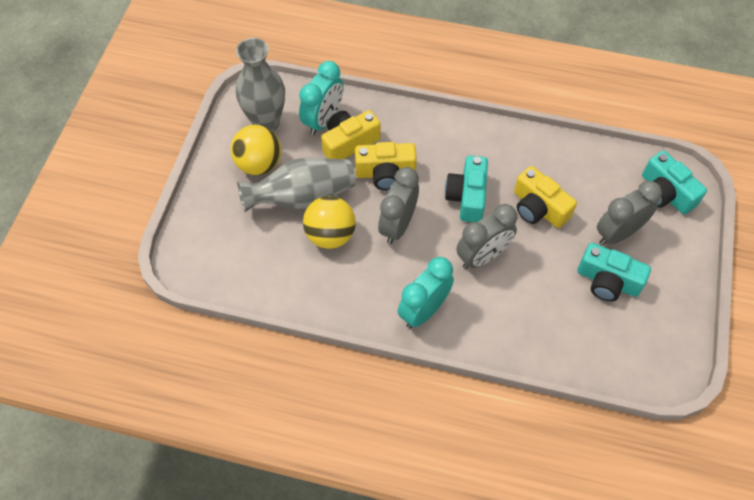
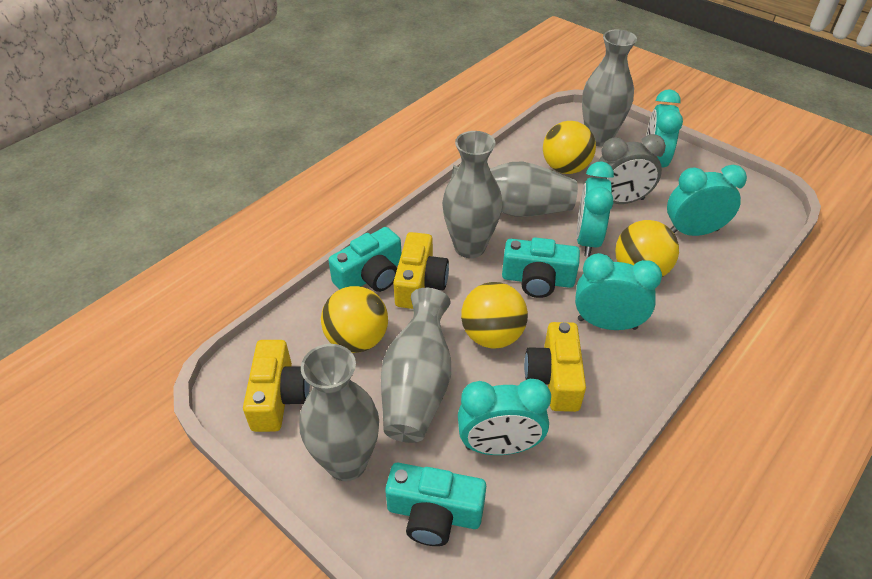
grey clock: 3 -> 1
grey vase: 2 -> 5
turquoise clock: 2 -> 5
yellow ball: 2 -> 4

